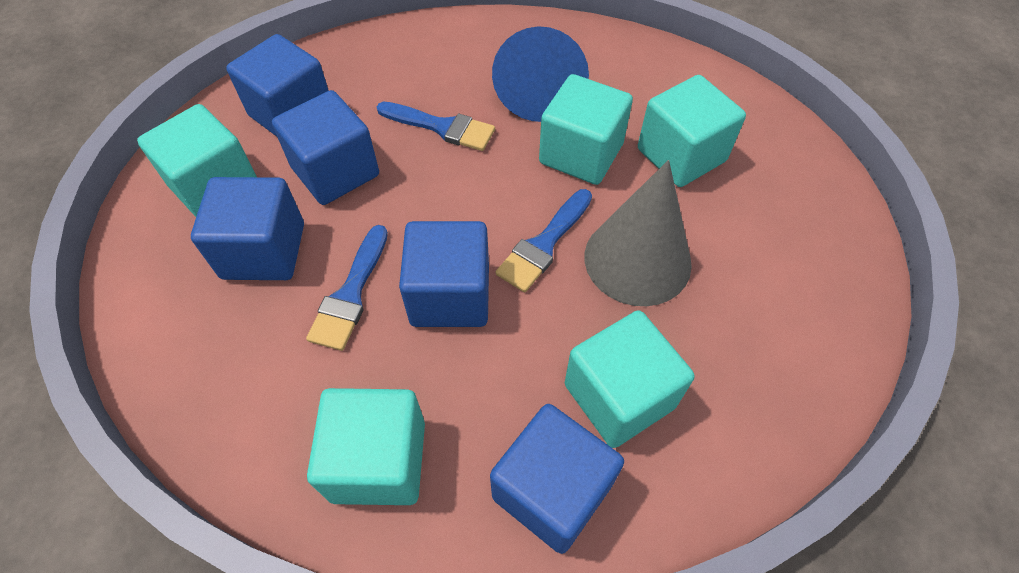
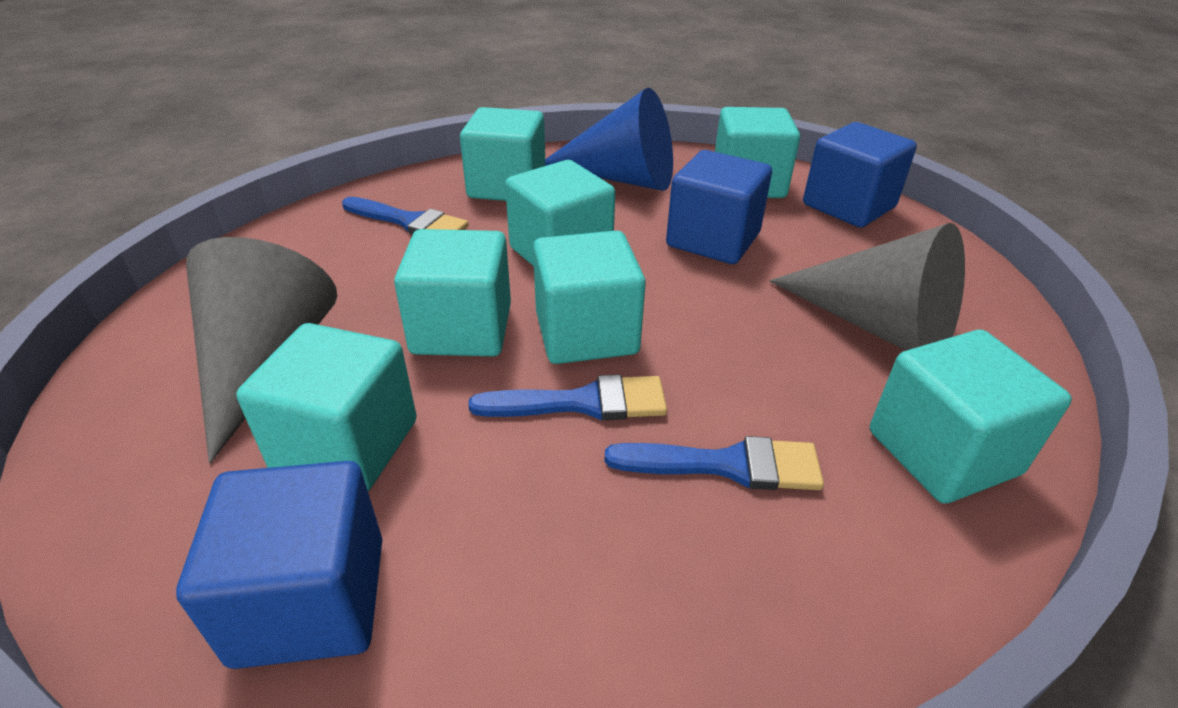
blue cube: 5 -> 3
grey cone: 1 -> 2
turquoise cube: 5 -> 7

